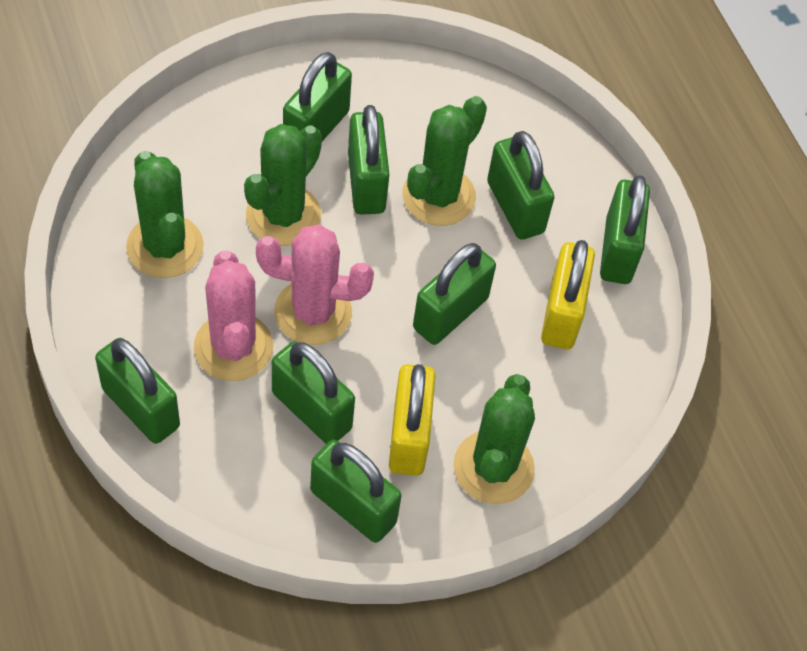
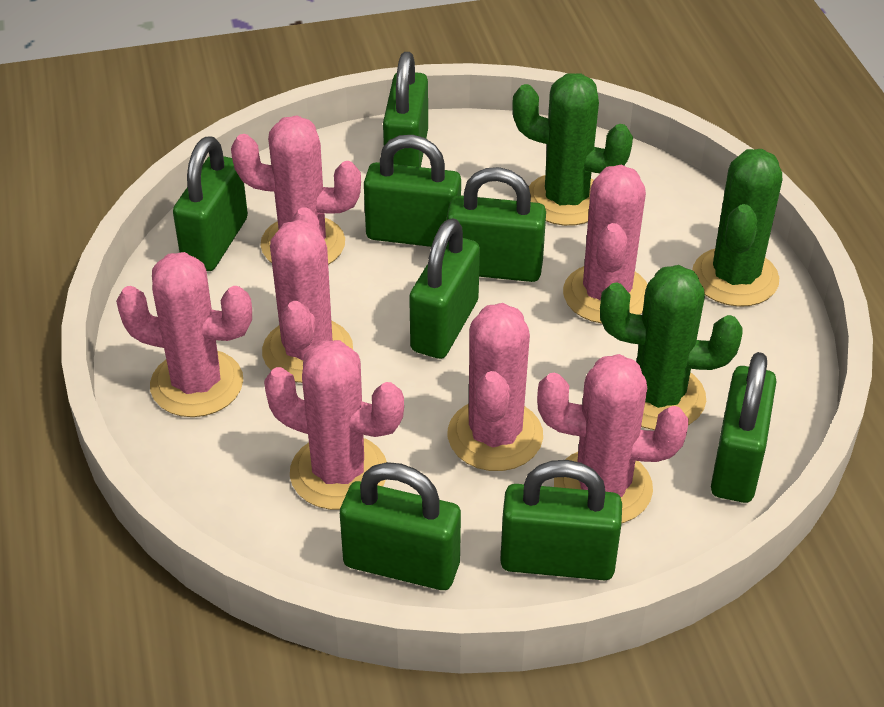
green cactus: 4 -> 3
pink cactus: 2 -> 7
yellow padlock: 2 -> 0

